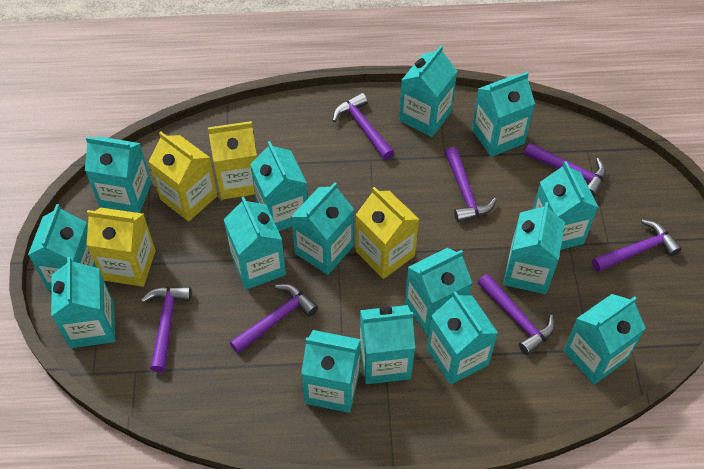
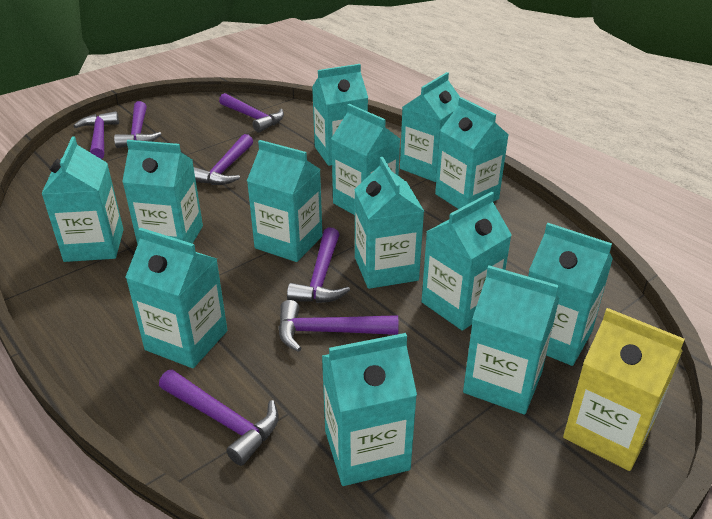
turquoise carton: 15 -> 13
yellow carton: 4 -> 1

